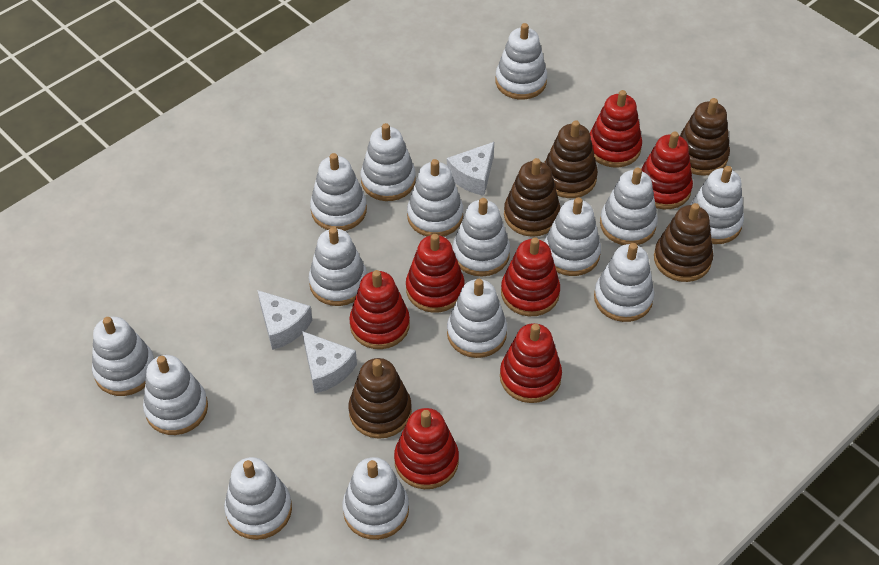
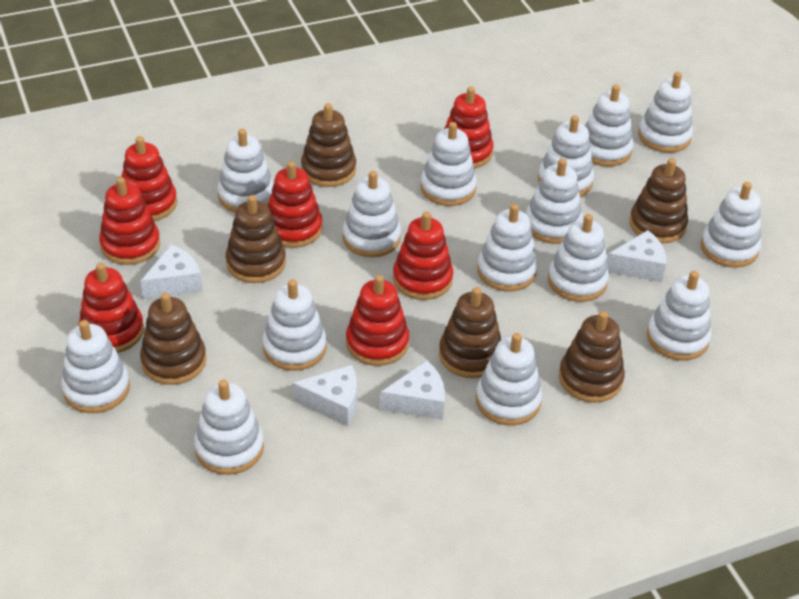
brown stacking toy: 5 -> 6
white cheese: 3 -> 4

